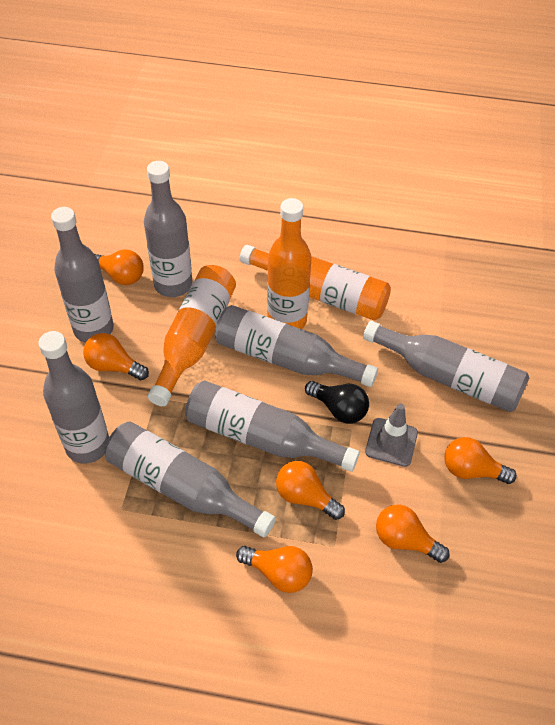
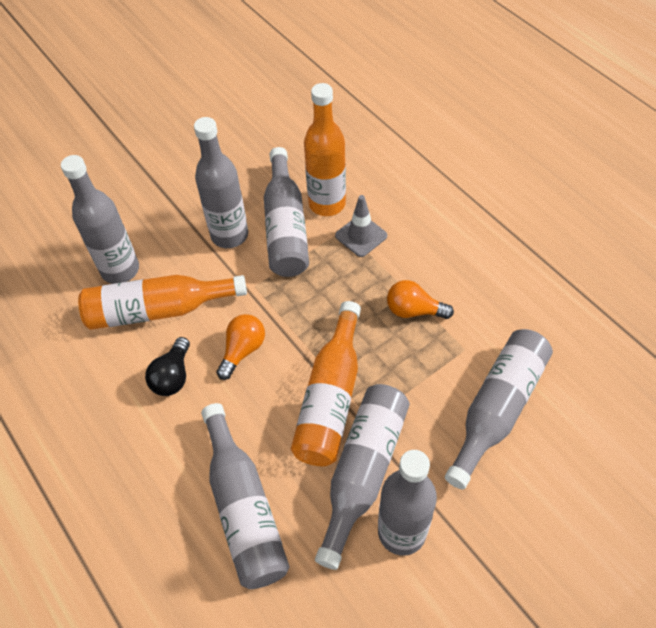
orange light bulb: 6 -> 2

